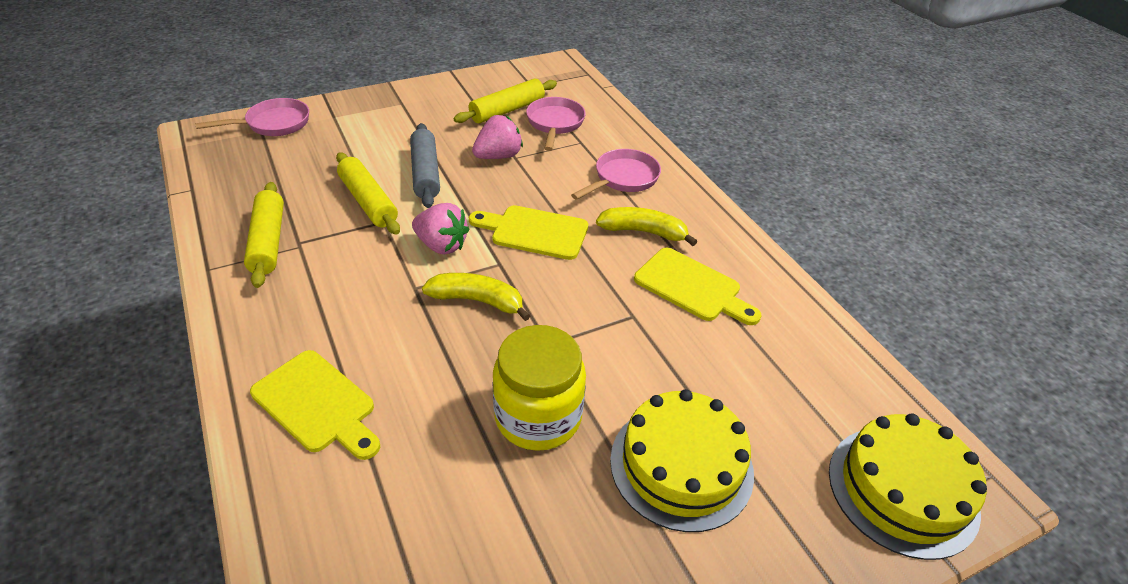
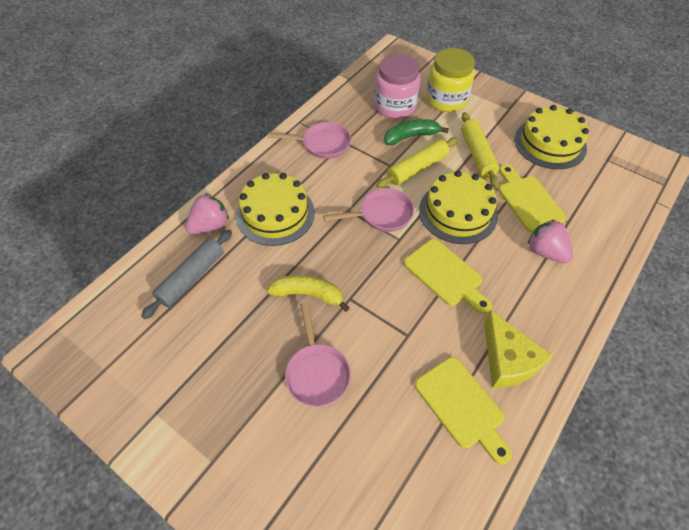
green banana: 0 -> 1
pink jar: 0 -> 1
yellow banana: 2 -> 1
yellow cake: 2 -> 3
yellow cheese: 0 -> 1
yellow rolling pin: 3 -> 2

